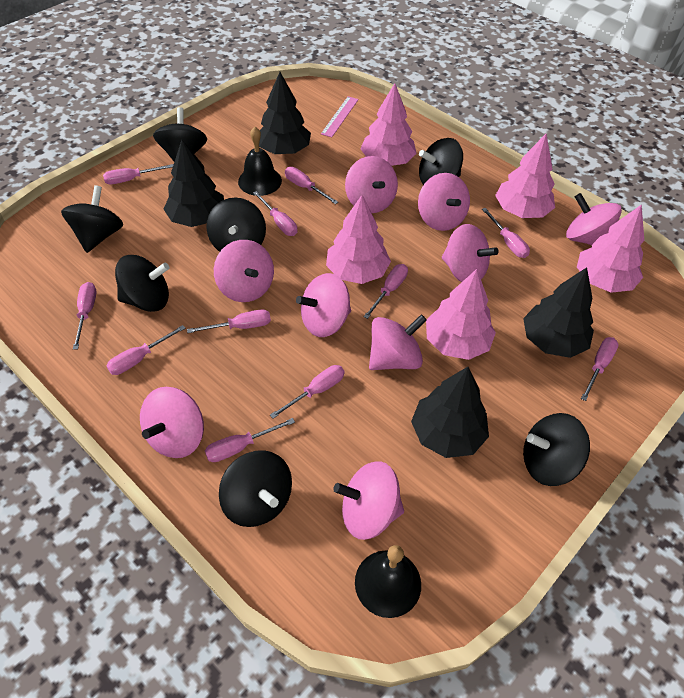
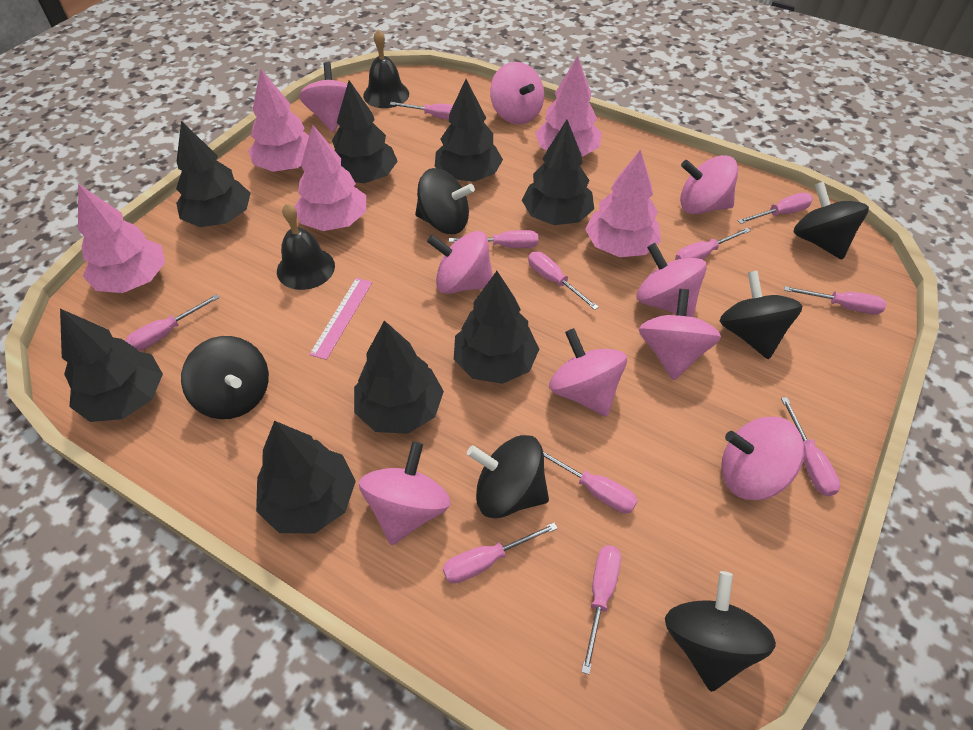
black spinning top: 7 -> 6
black tree: 4 -> 8

